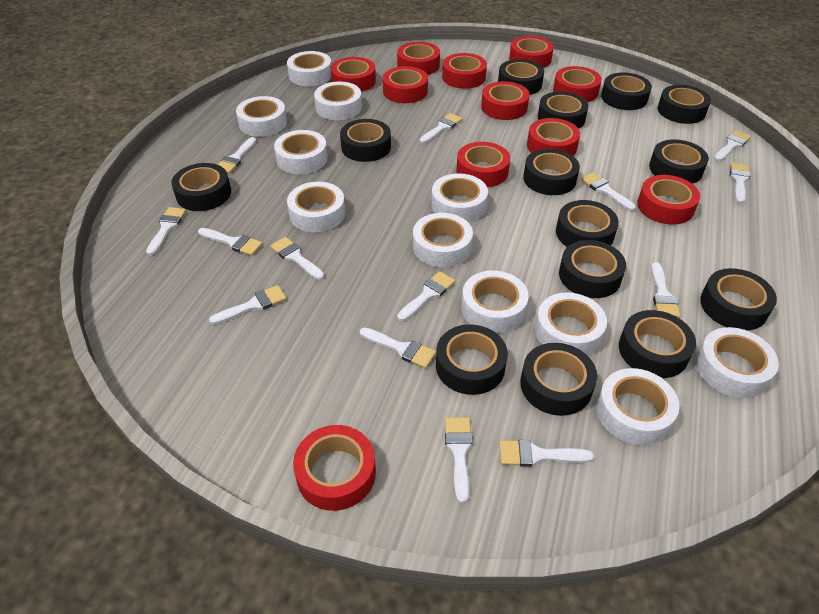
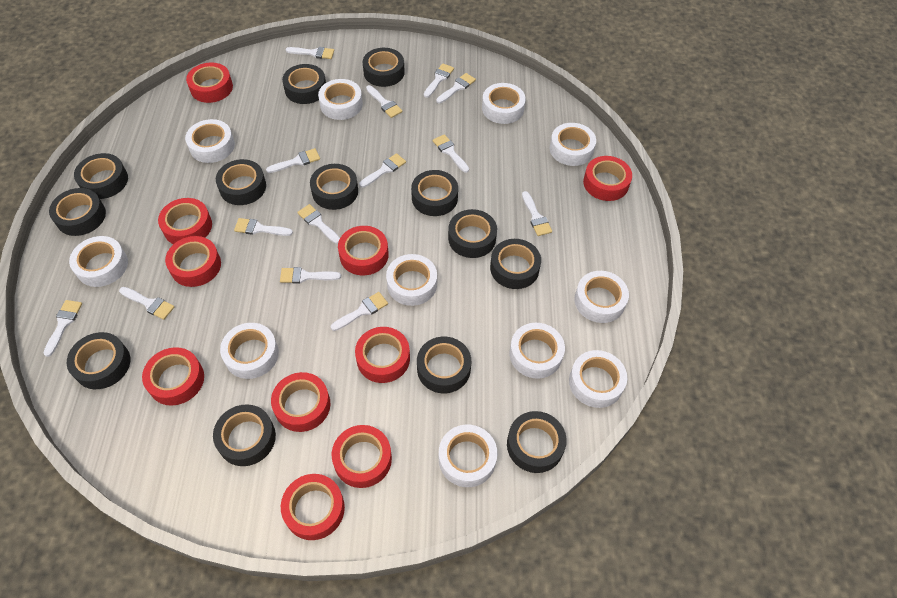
black tape: 14 -> 13
red tape: 11 -> 10

